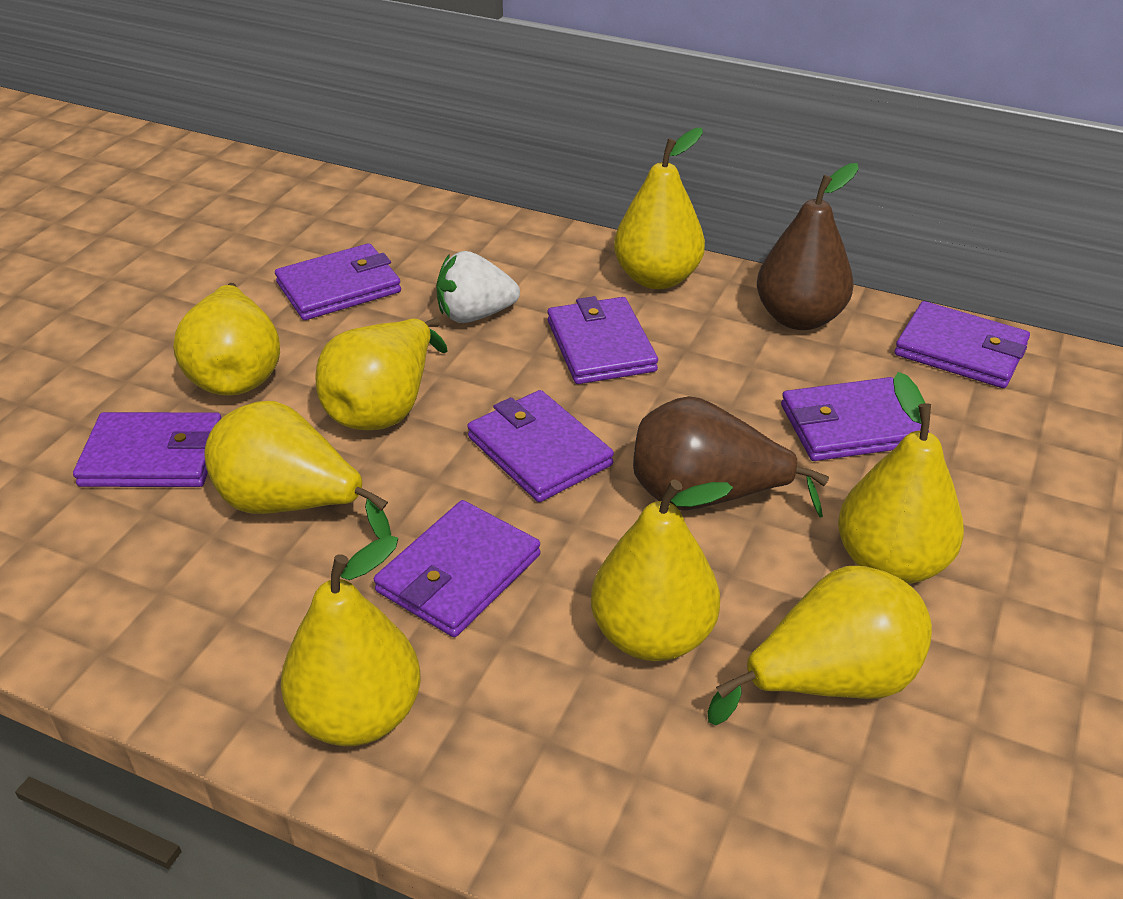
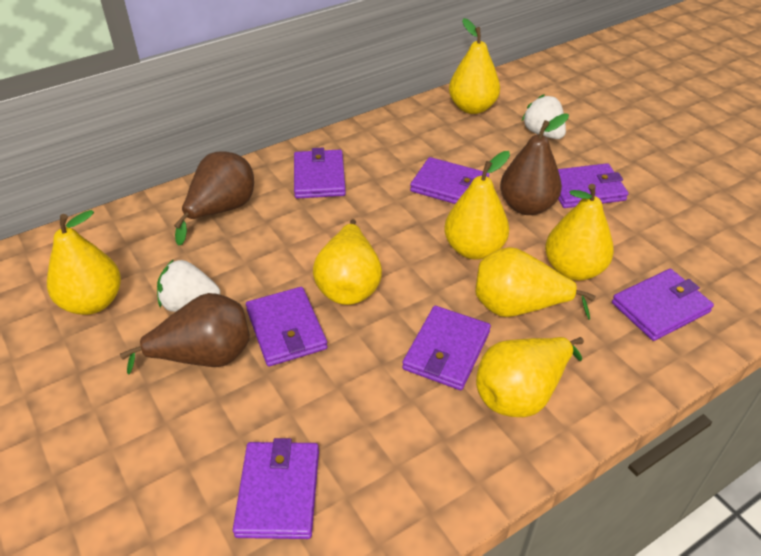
brown pear: 2 -> 3
white strawberry: 1 -> 2
yellow pear: 8 -> 7

